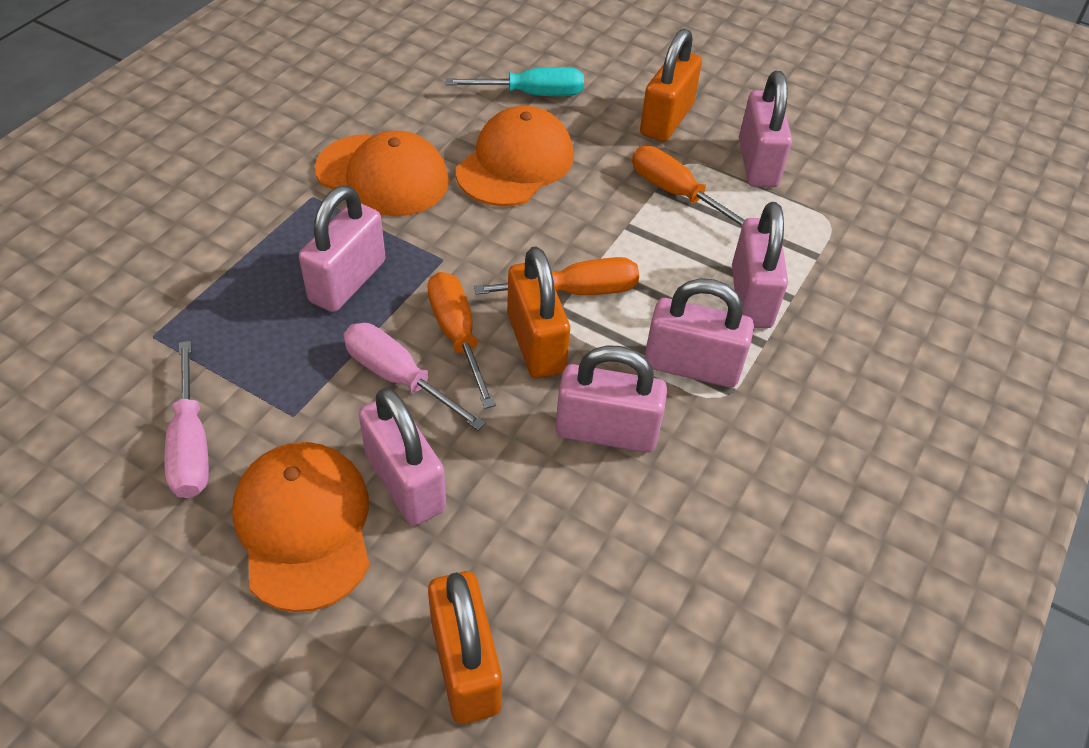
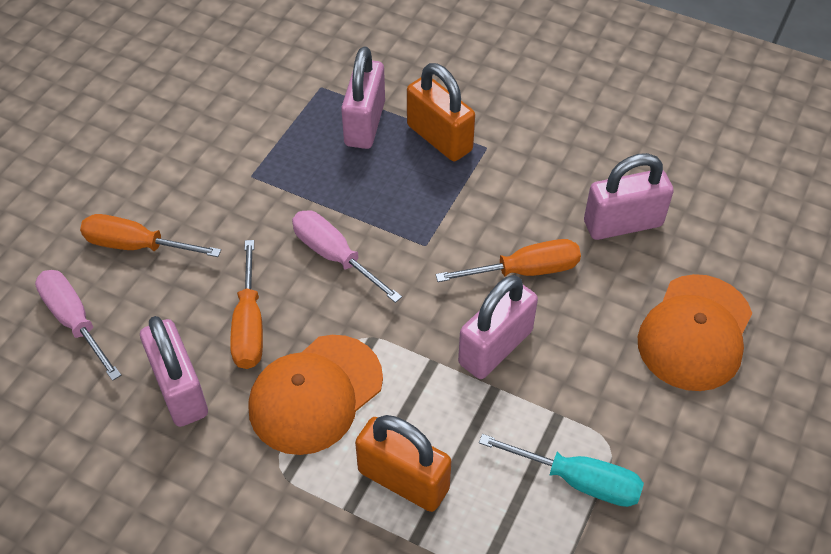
orange cap: 3 -> 2
orange padlock: 3 -> 2
pink padlock: 6 -> 4

